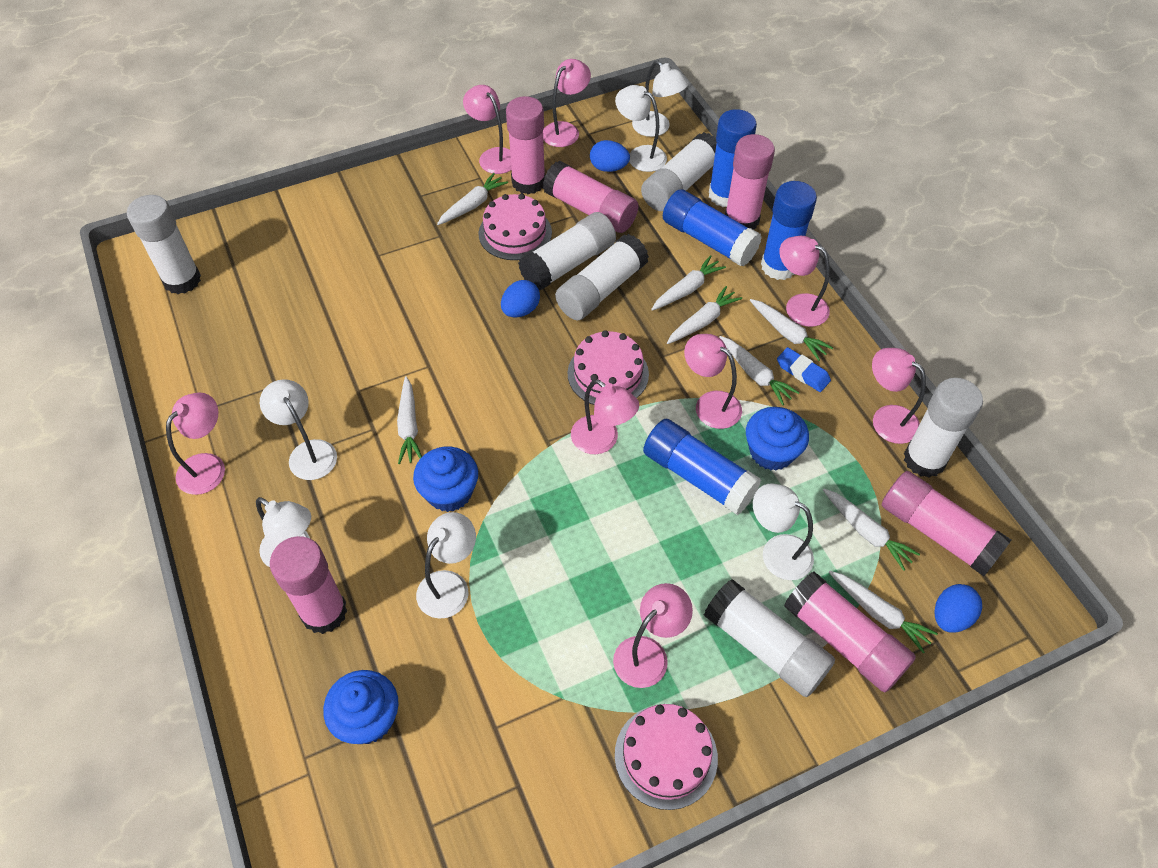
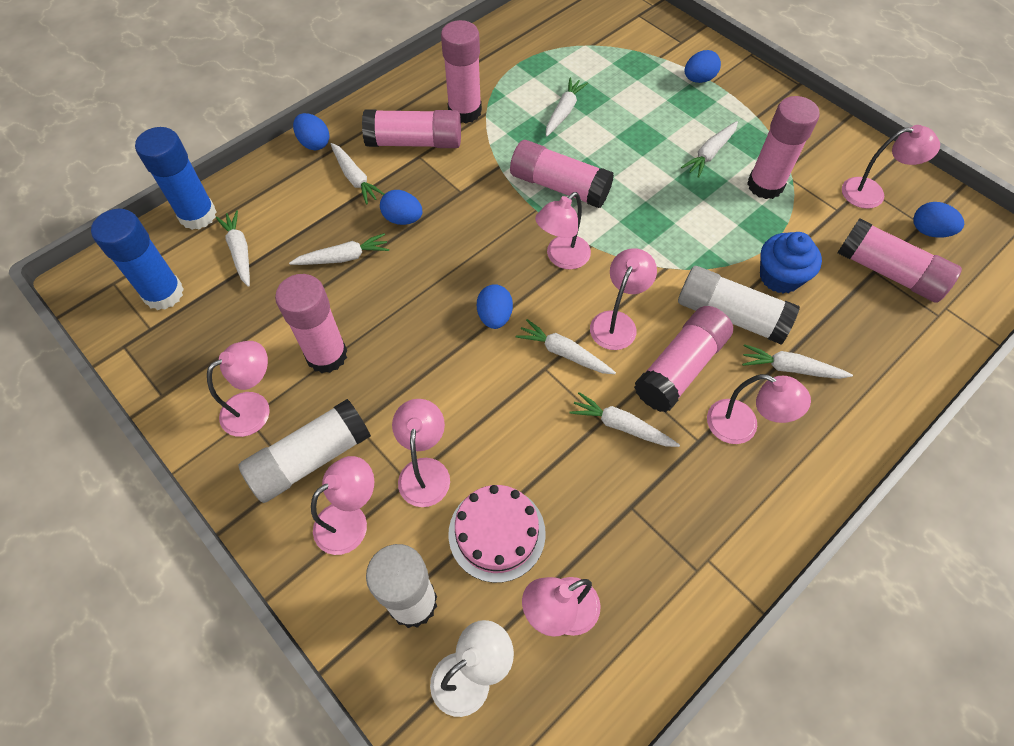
blue cupcake: 3 -> 1
blue egg: 3 -> 5
blue eraser: 1 -> 0
blue glue stick: 4 -> 2
pink cake: 3 -> 1
pink glue stick: 6 -> 7
white glue stick: 6 -> 3
white lamp: 6 -> 1

